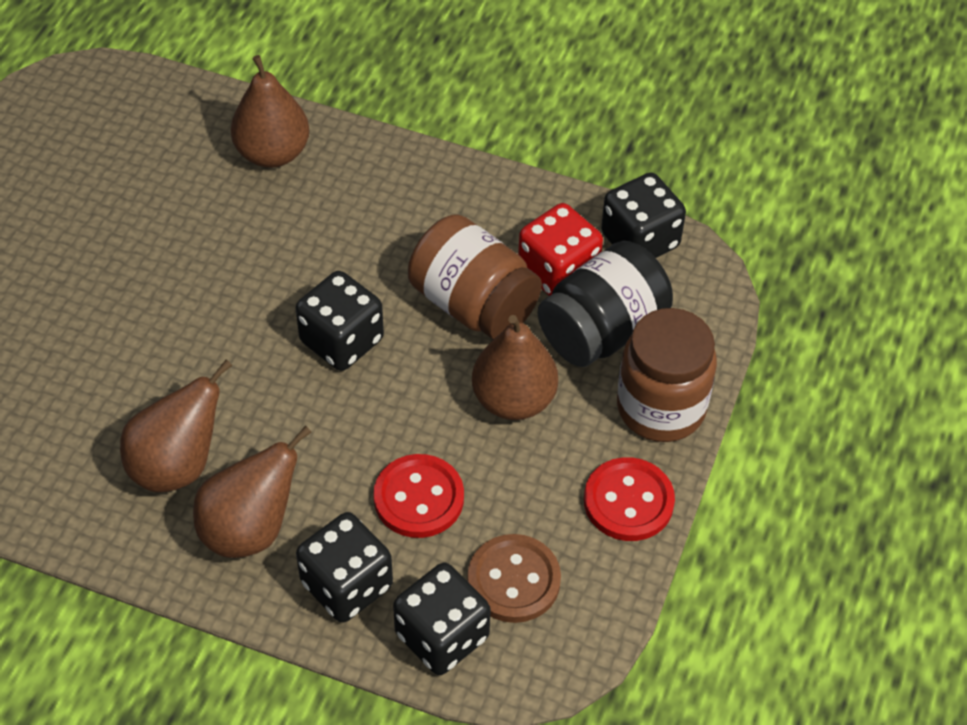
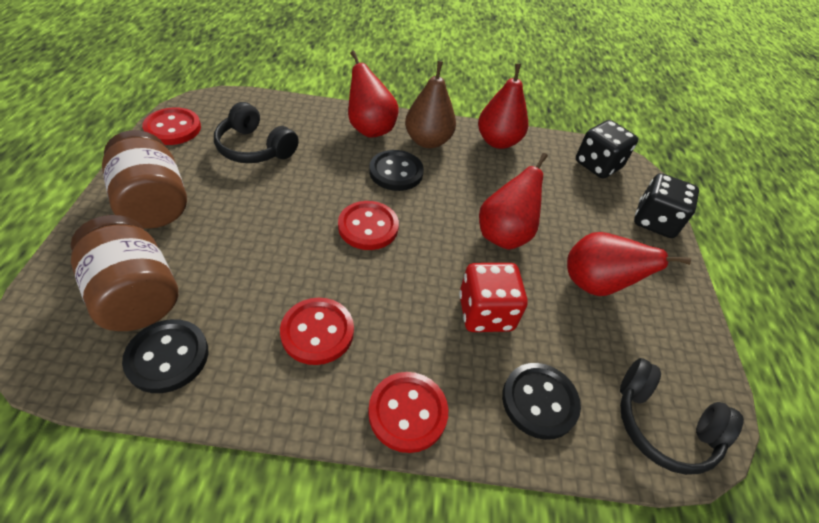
black button: 0 -> 3
black dice: 4 -> 2
black headphones: 0 -> 2
black jar: 1 -> 0
brown button: 1 -> 0
brown pear: 4 -> 1
red button: 2 -> 4
red pear: 0 -> 4

